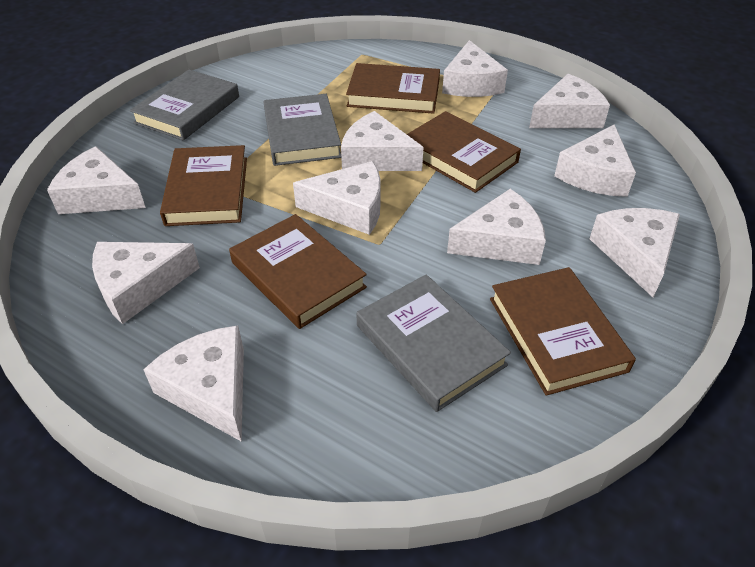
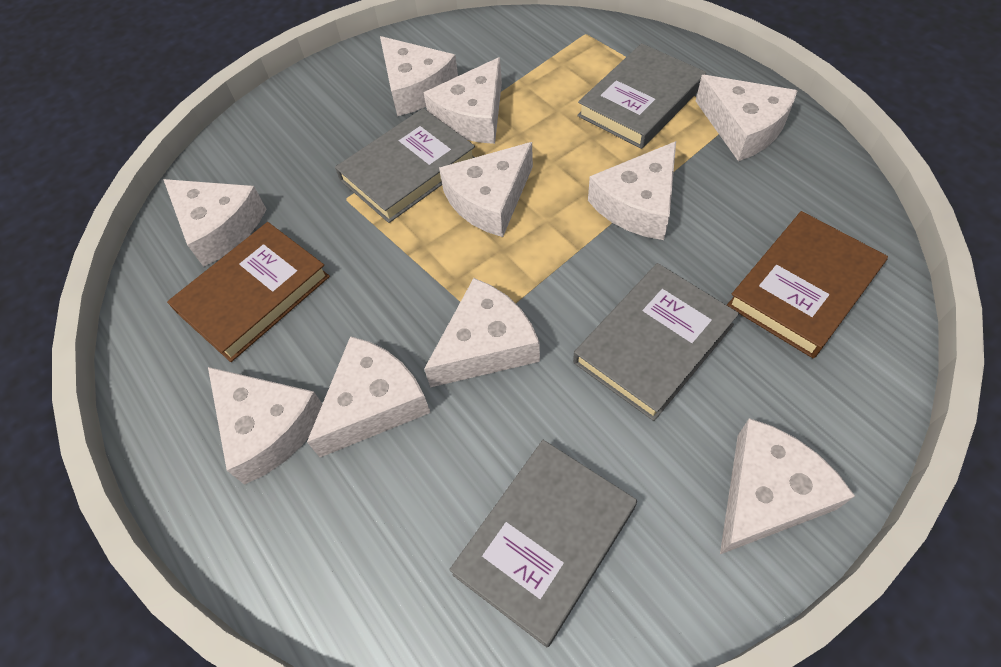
brown book: 5 -> 2
grey book: 3 -> 4

